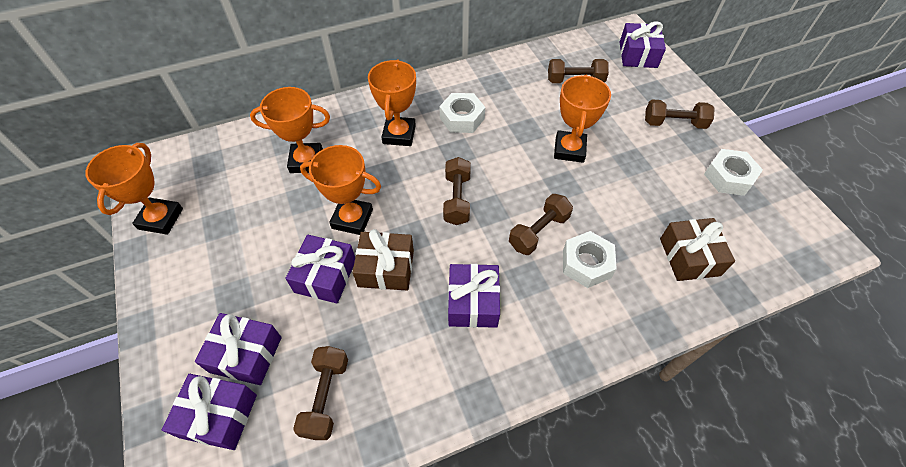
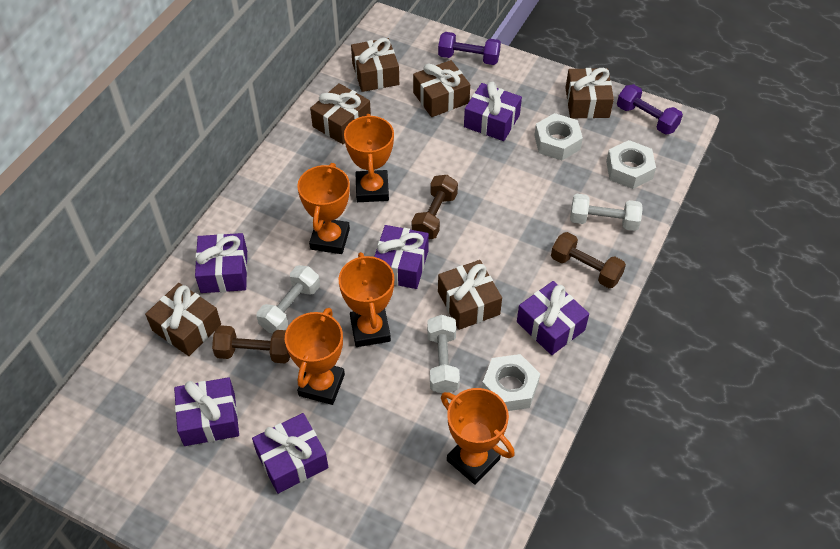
brown dumbbell: 5 -> 3
brown gift: 2 -> 6
purple dumbbell: 0 -> 2
purple gift: 5 -> 6
white dumbbell: 0 -> 3

